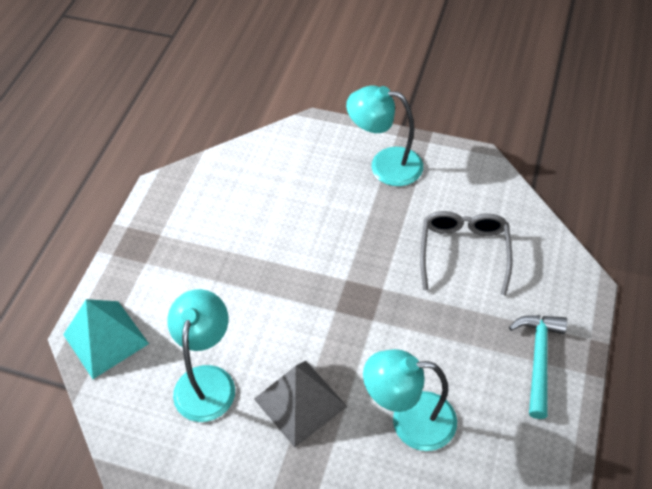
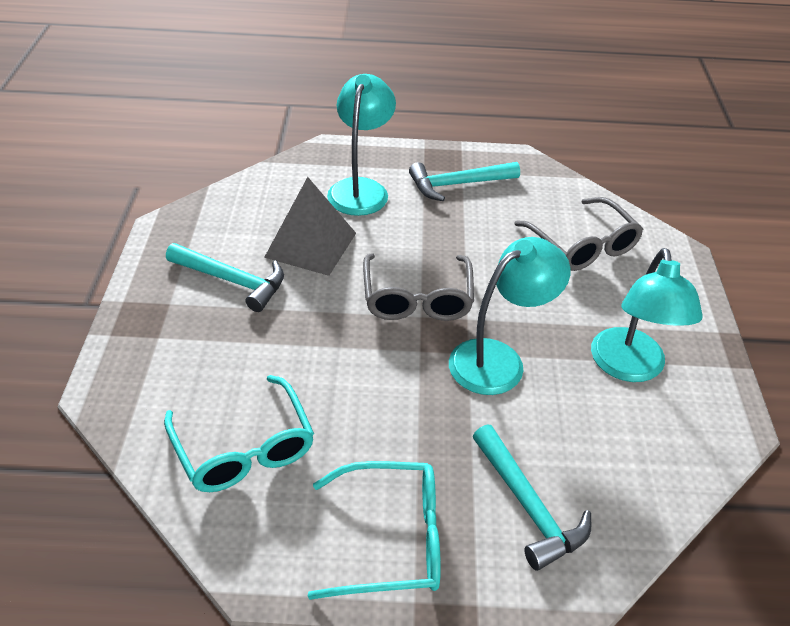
grey glasses: 1 -> 2
turquoise glasses: 0 -> 2
turquoise hammer: 1 -> 3
turquoise pyramid: 1 -> 0

